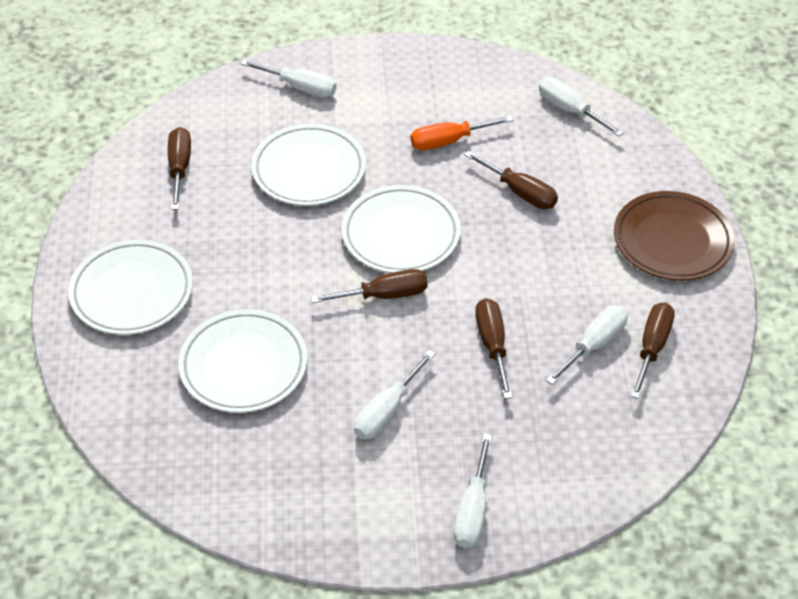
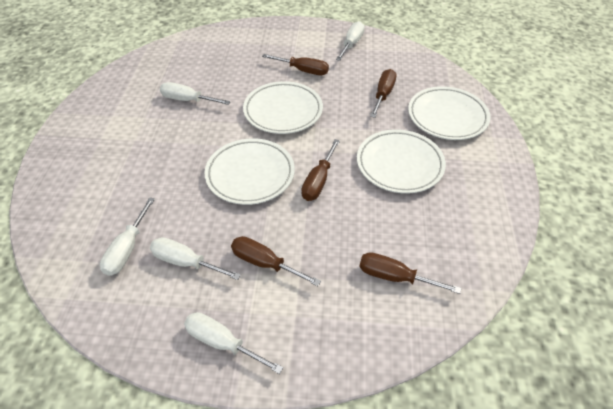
brown plate: 1 -> 0
orange screwdriver: 1 -> 0

